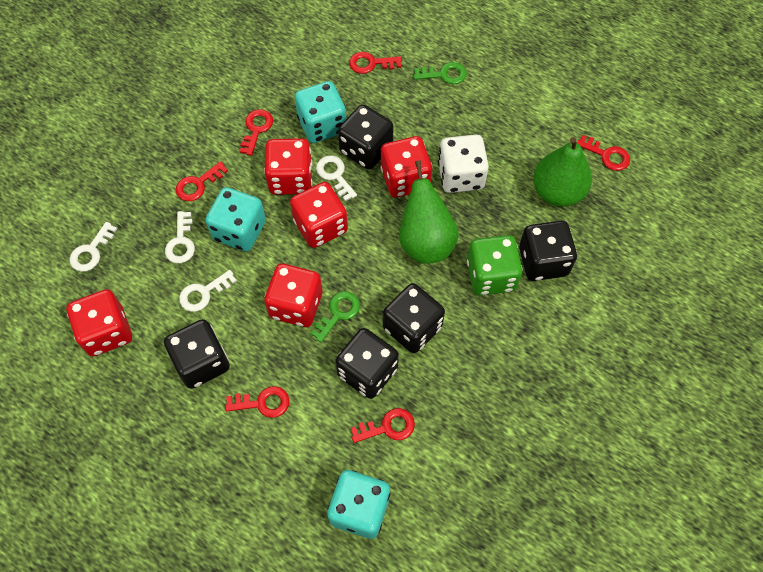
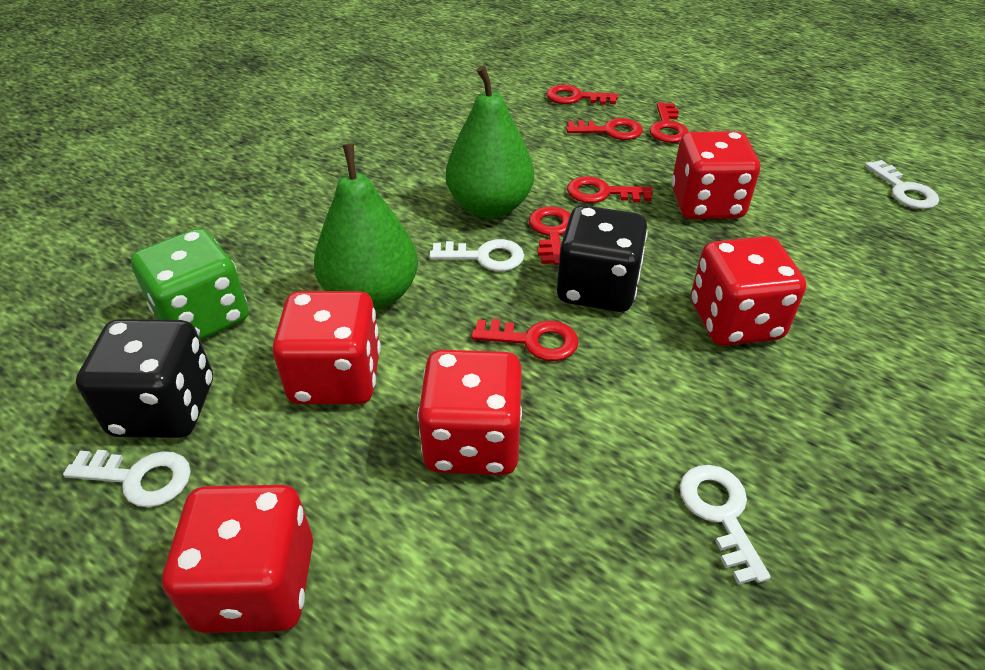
black dice: 5 -> 2
green key: 2 -> 0
turquoise dice: 3 -> 0
white dice: 1 -> 0

